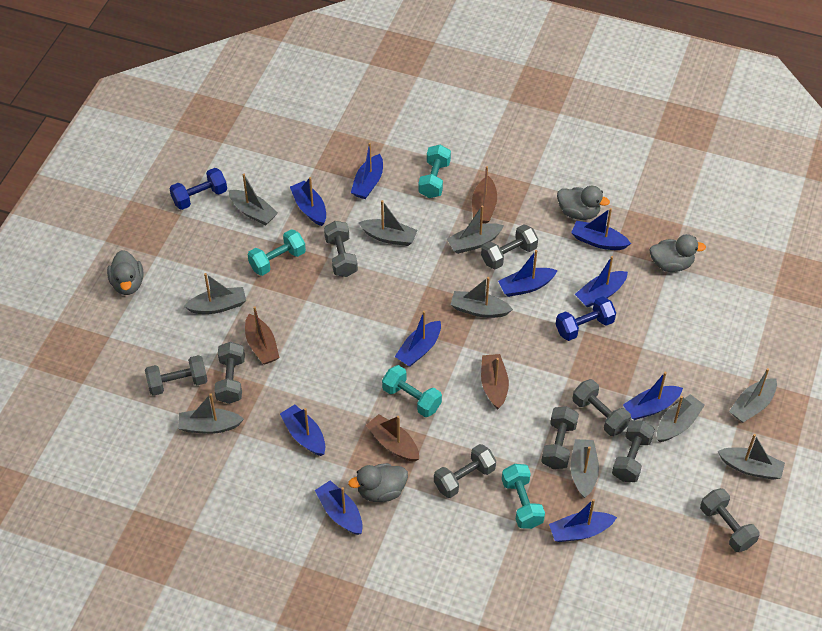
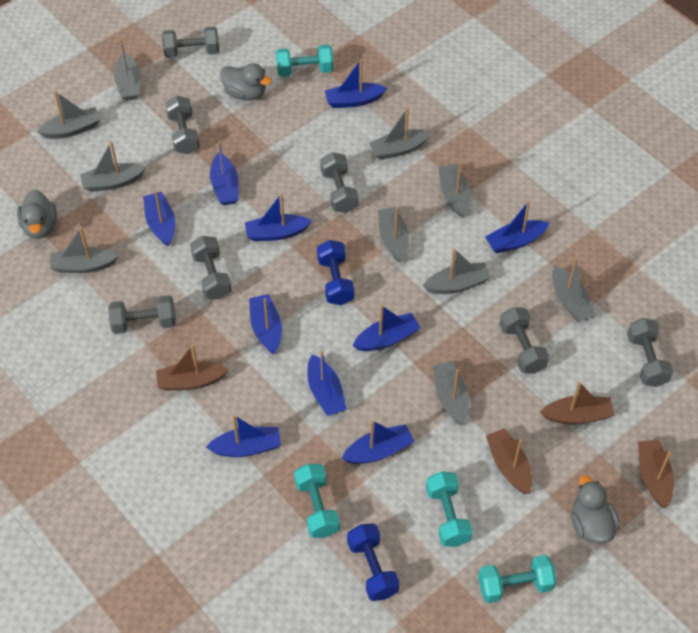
grey duck: 4 -> 3
grey dumbbell: 9 -> 7

